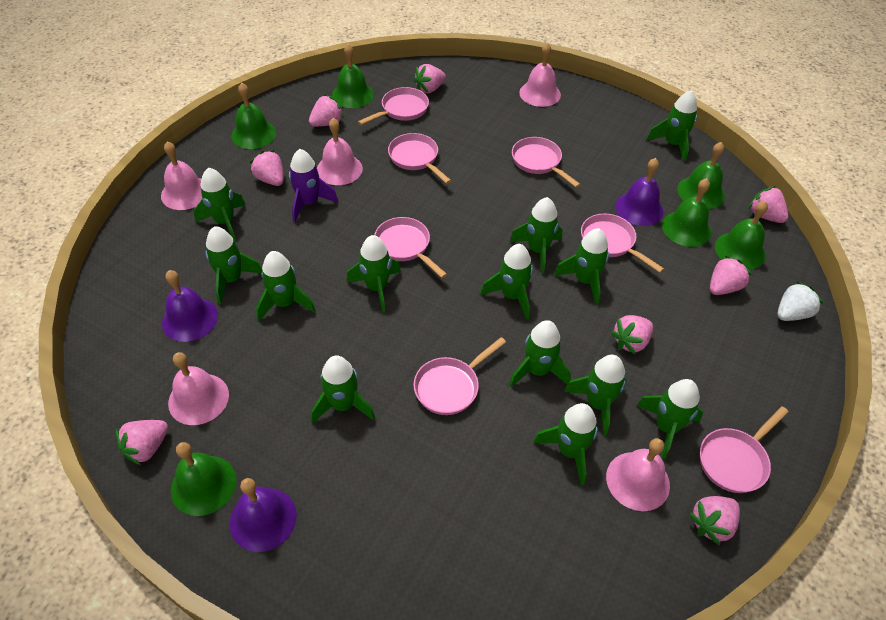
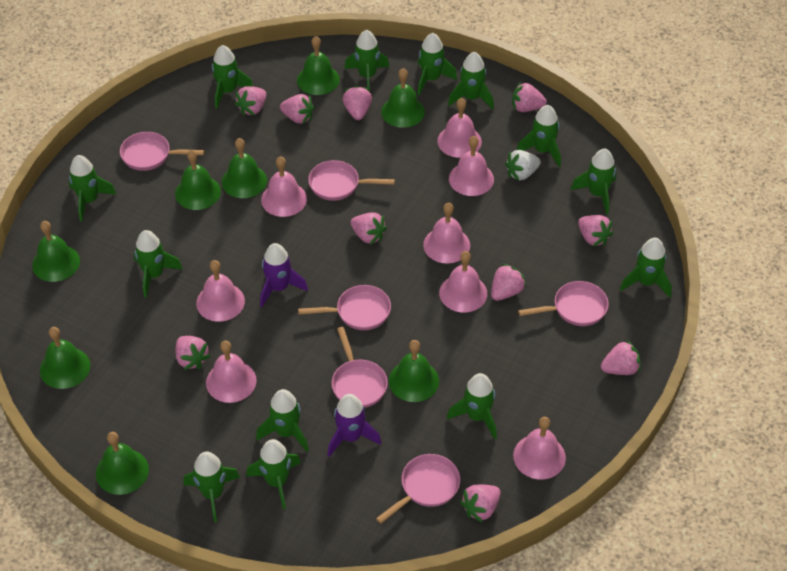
green bell: 6 -> 8
pink bell: 5 -> 8
pink pan: 7 -> 6
pink strawberry: 8 -> 10
purple bell: 3 -> 0
purple rocket: 1 -> 2

